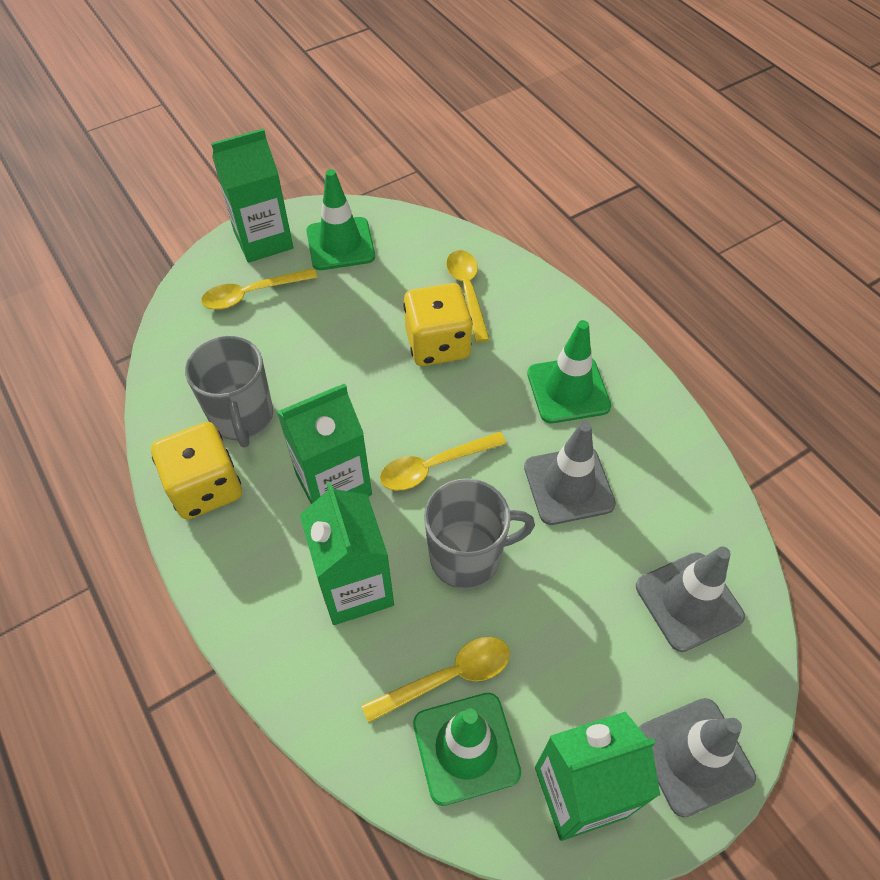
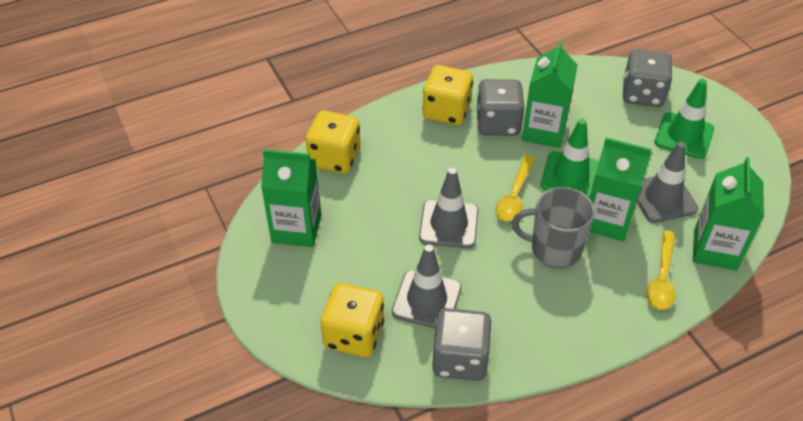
green traffic cone: 3 -> 2
grey dice: 0 -> 3
grey mug: 2 -> 1
yellow dice: 2 -> 3
yellow spoon: 4 -> 2

